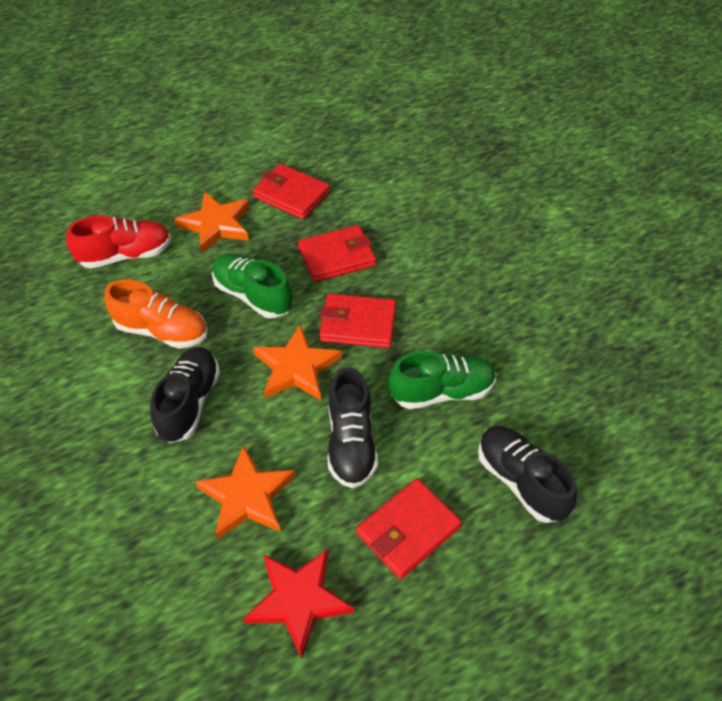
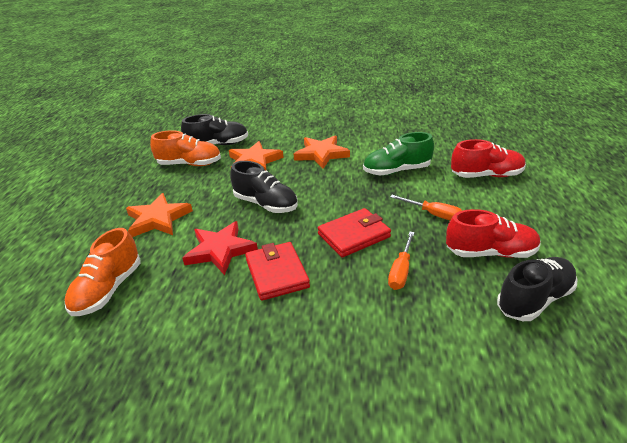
green shoe: 2 -> 1
orange screwdriver: 0 -> 2
orange shoe: 1 -> 2
red shoe: 1 -> 2
red wallet: 4 -> 2

